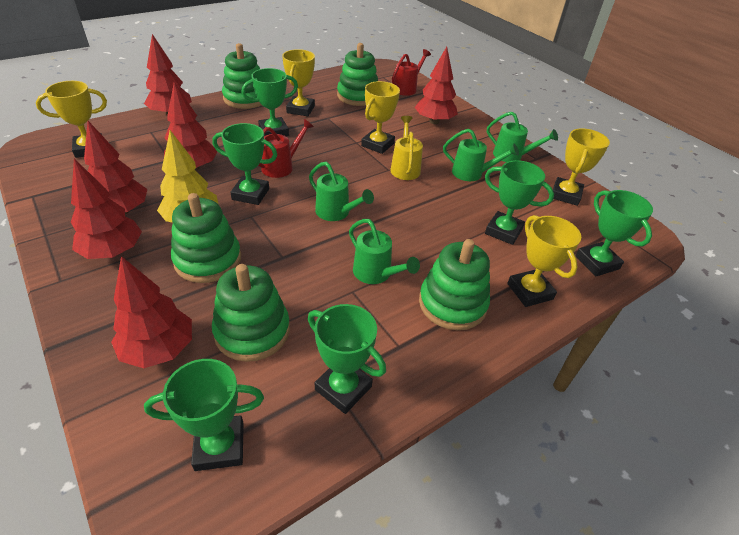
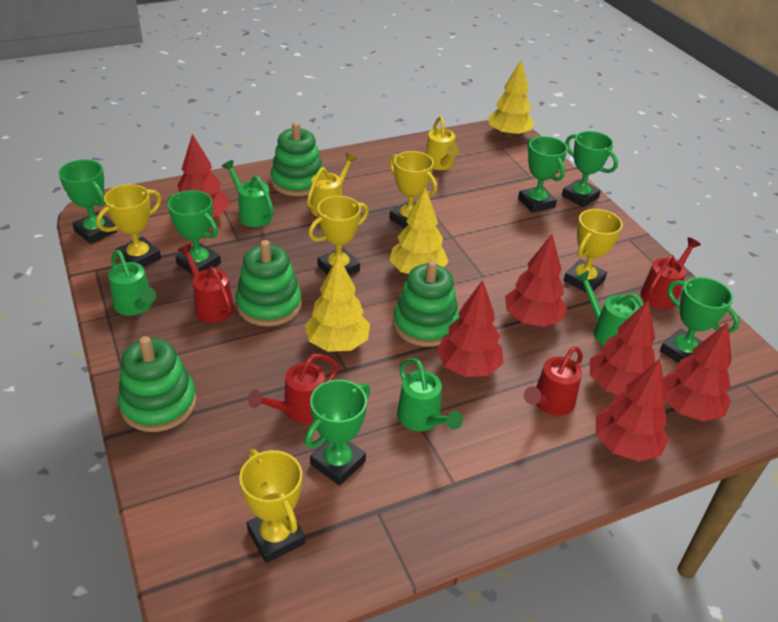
green stacking toy: 5 -> 4
red watering can: 2 -> 4
yellow tree: 1 -> 3
yellow watering can: 1 -> 2

